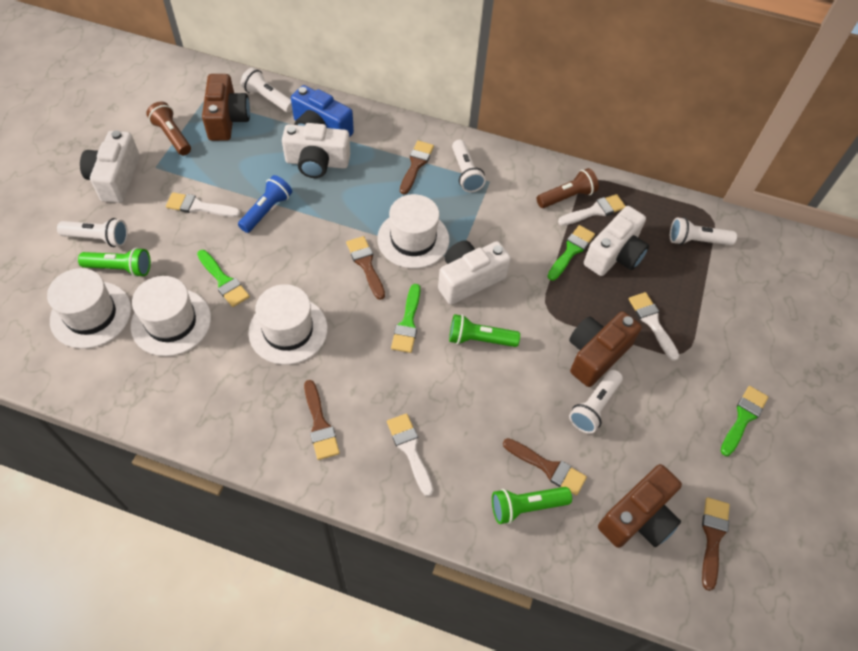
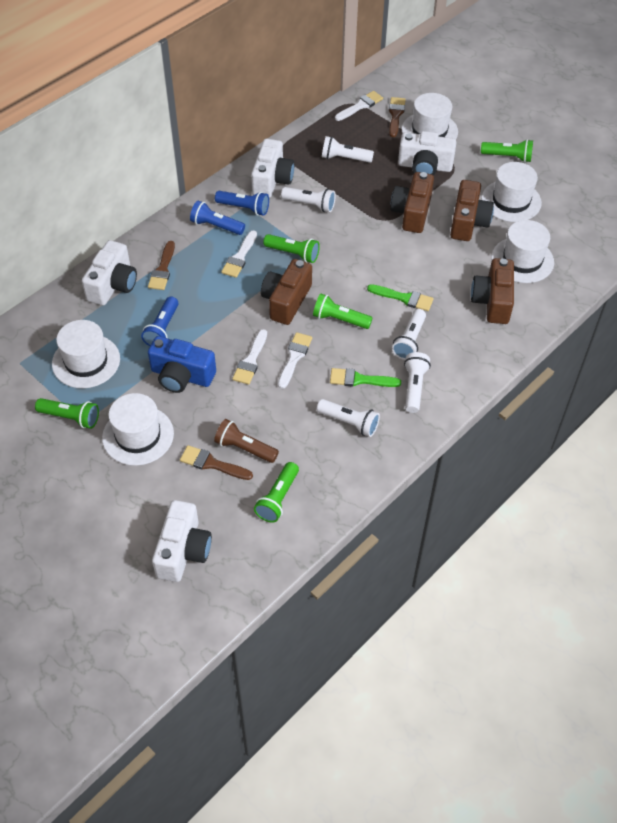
blue flashlight: 1 -> 3
brown brush: 5 -> 3
brown camera: 3 -> 4
brown flashlight: 2 -> 1
green brush: 4 -> 2
green flashlight: 3 -> 5
white hat: 4 -> 5

